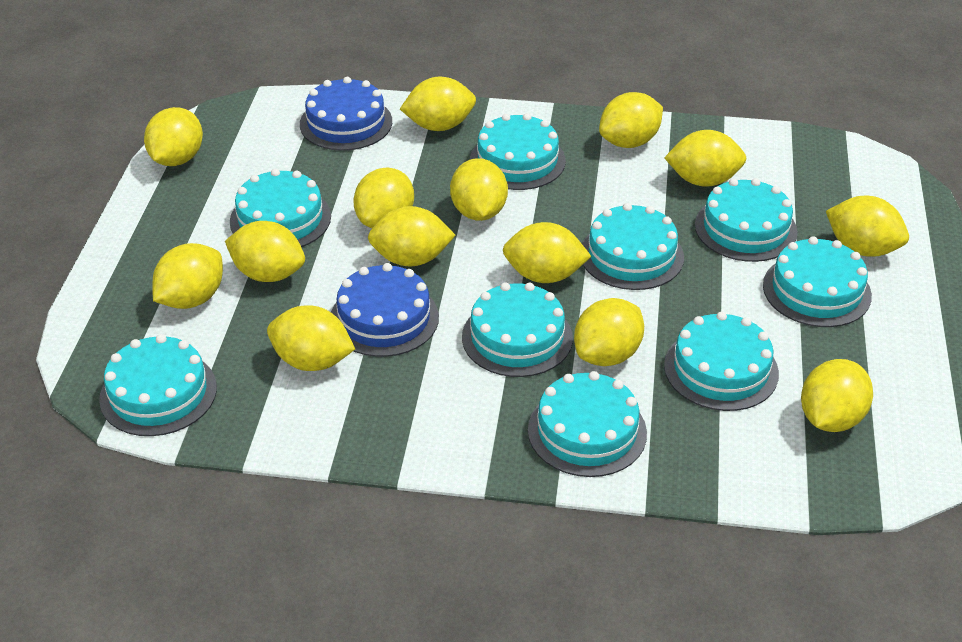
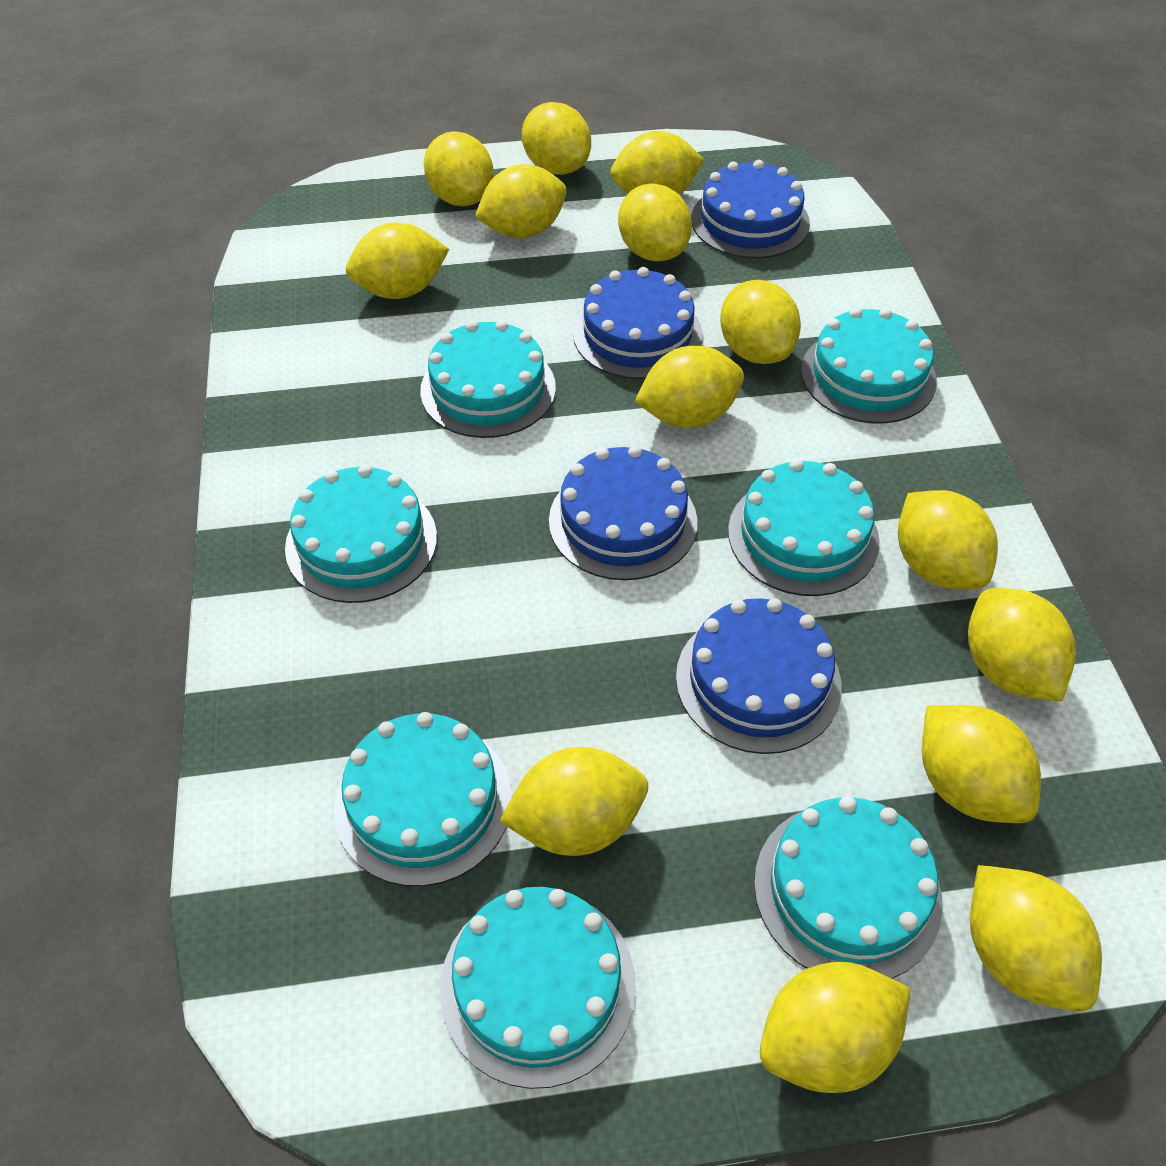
blue cake: 2 -> 4
turquoise cake: 9 -> 7

